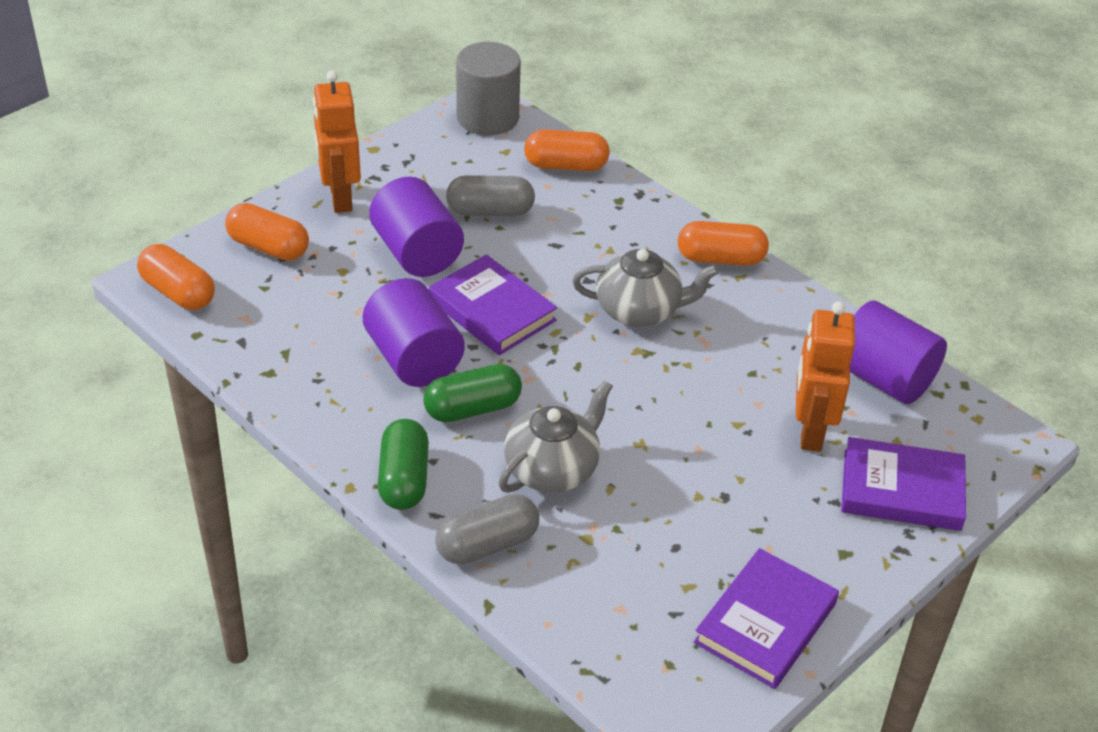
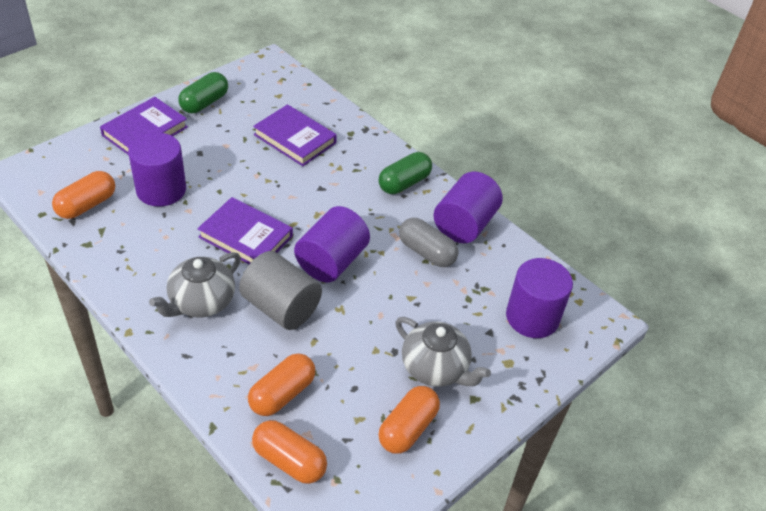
grey capsule: 2 -> 1
orange robot: 2 -> 0
purple cylinder: 3 -> 4

